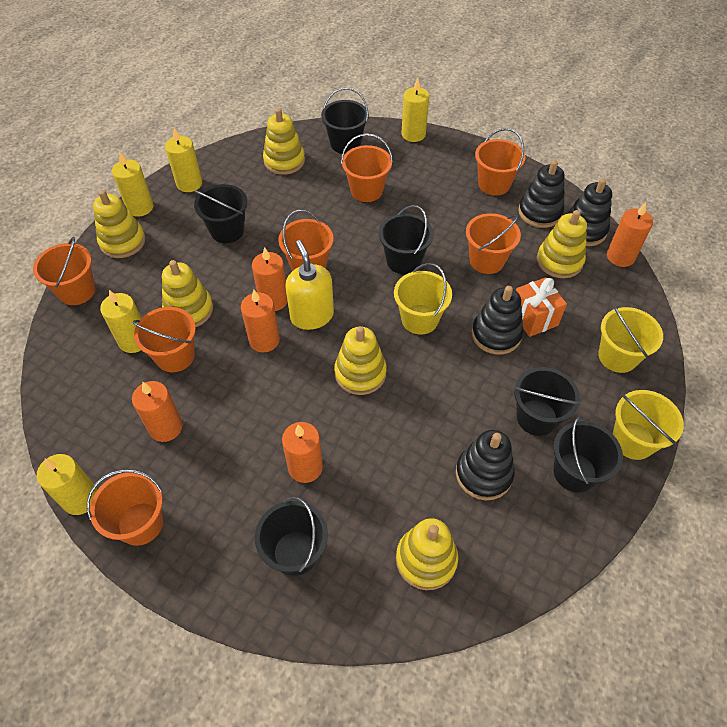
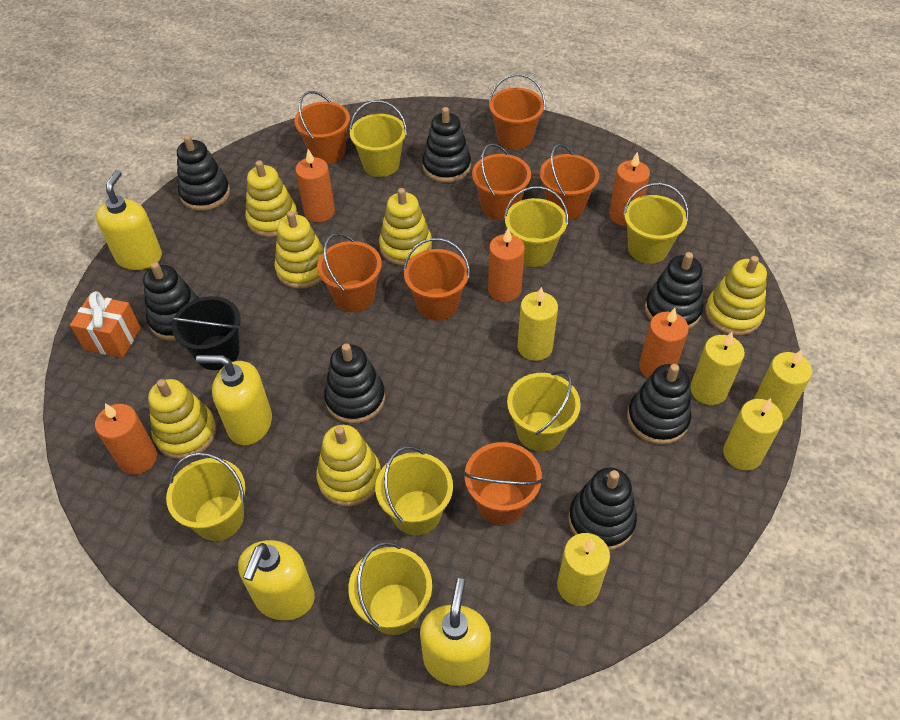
black bucket: 6 -> 1
black stacking toy: 4 -> 7
yellow bucket: 3 -> 7
yellow soap dispenser: 1 -> 4

